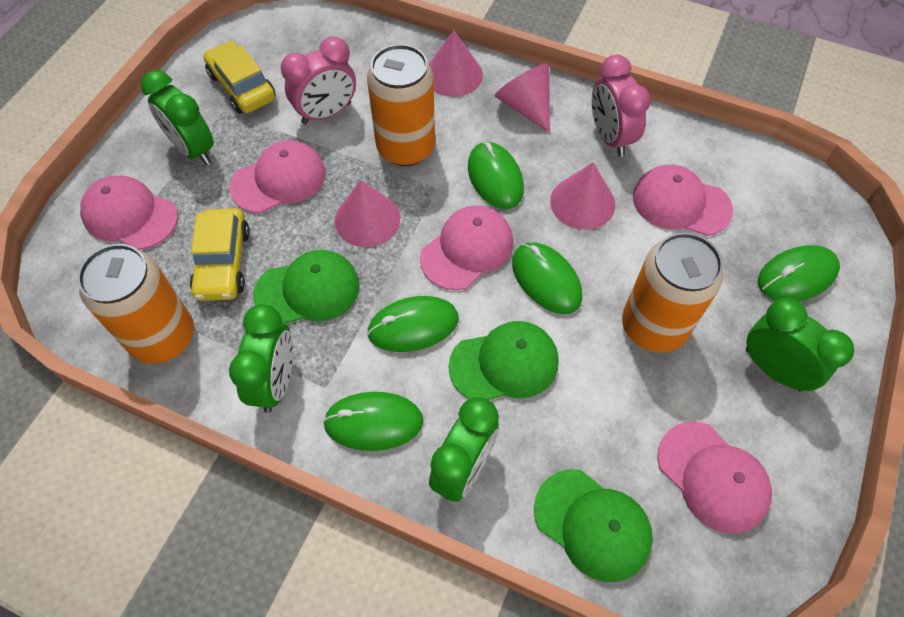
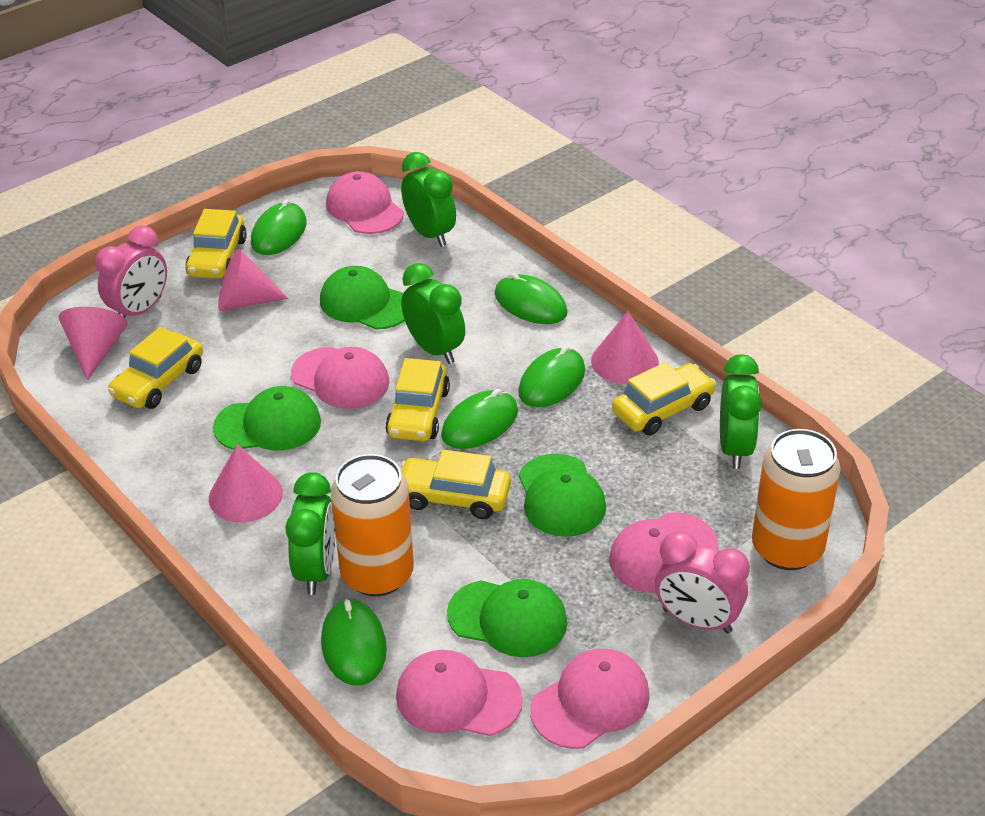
green cap: 3 -> 4
orange can: 3 -> 2
yellow car: 2 -> 5

